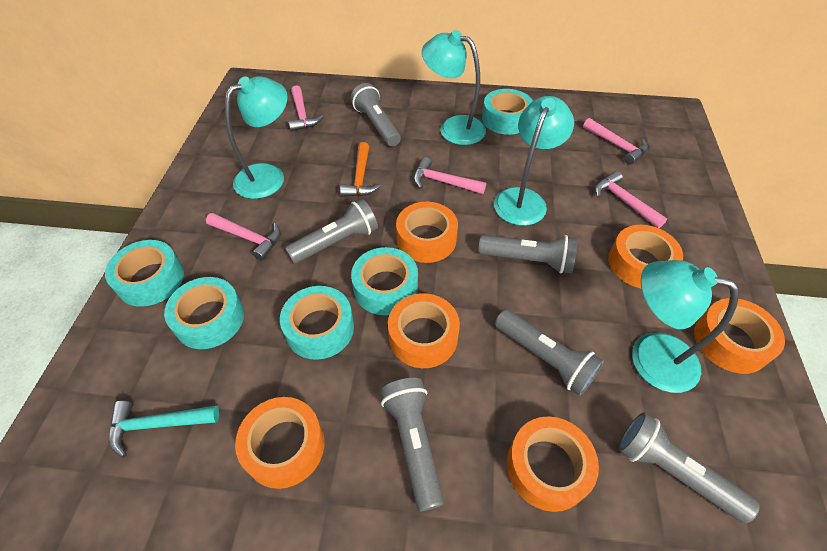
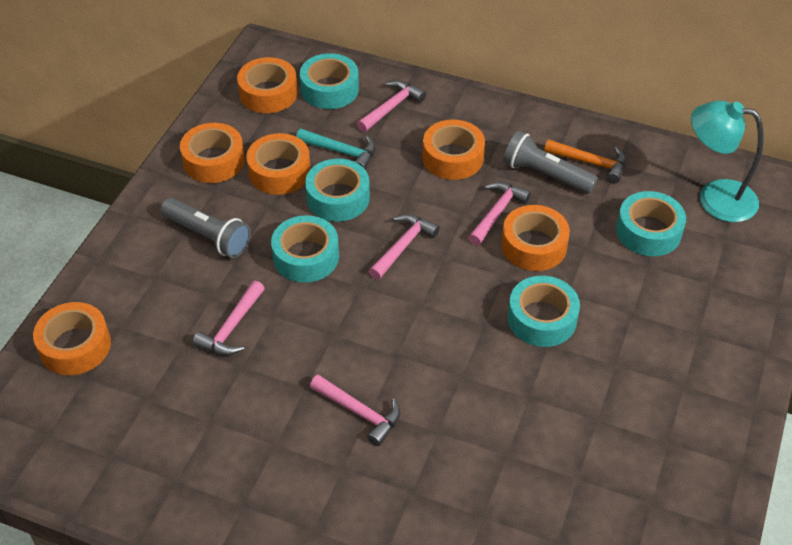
grey flashlight: 6 -> 2
turquoise lamp: 4 -> 1

